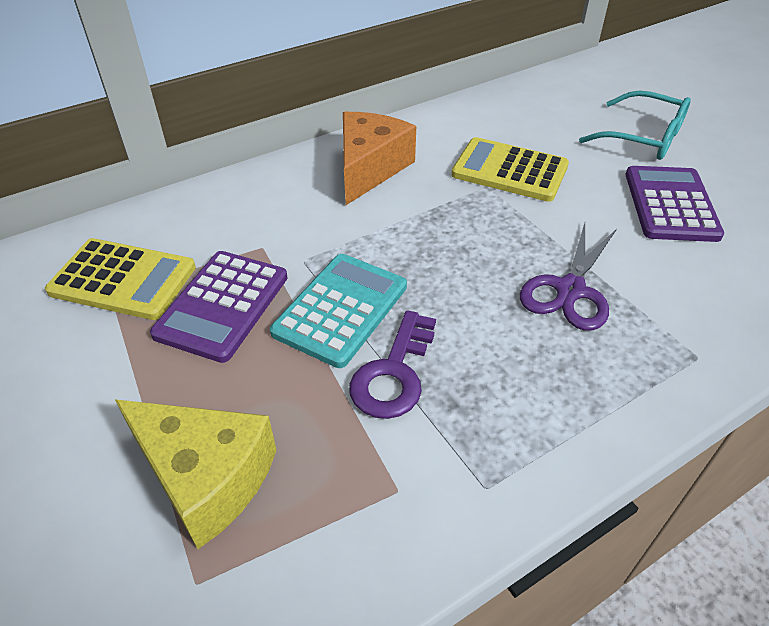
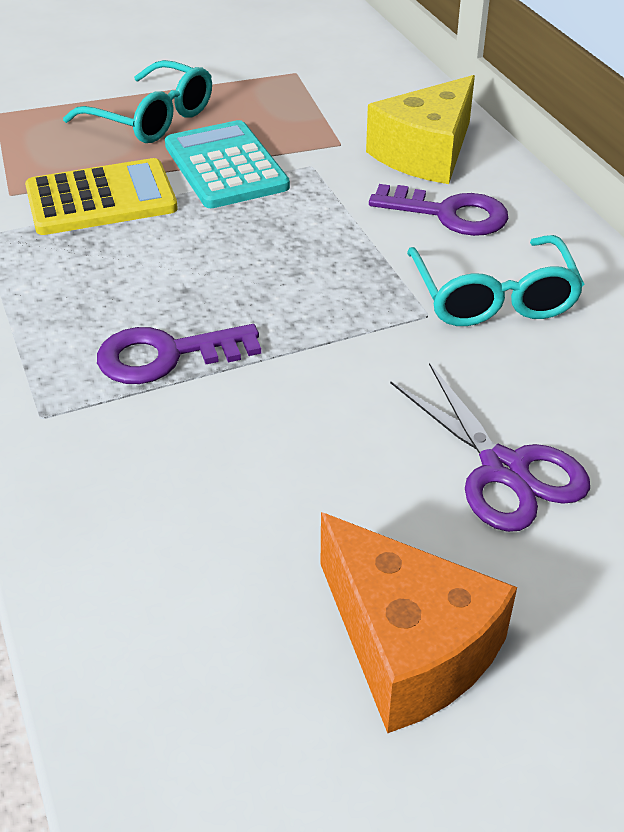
purple calculator: 2 -> 0
purple key: 1 -> 2
turquoise glasses: 1 -> 2
yellow calculator: 2 -> 1

